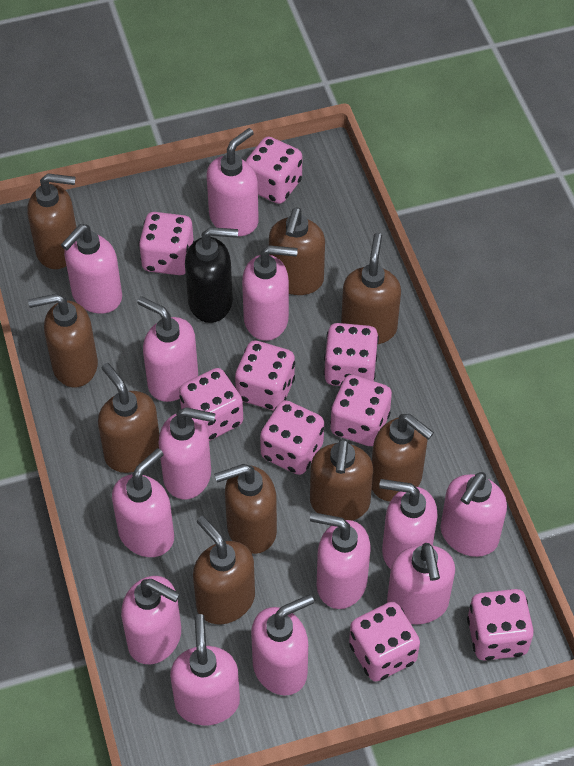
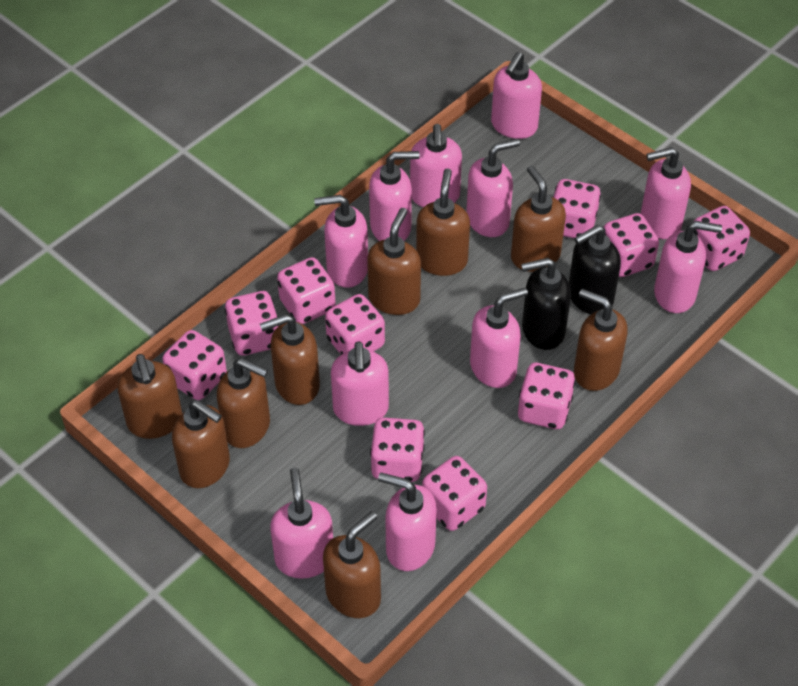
black soap dispenser: 1 -> 2
pink dice: 9 -> 10
pink soap dispenser: 13 -> 11

